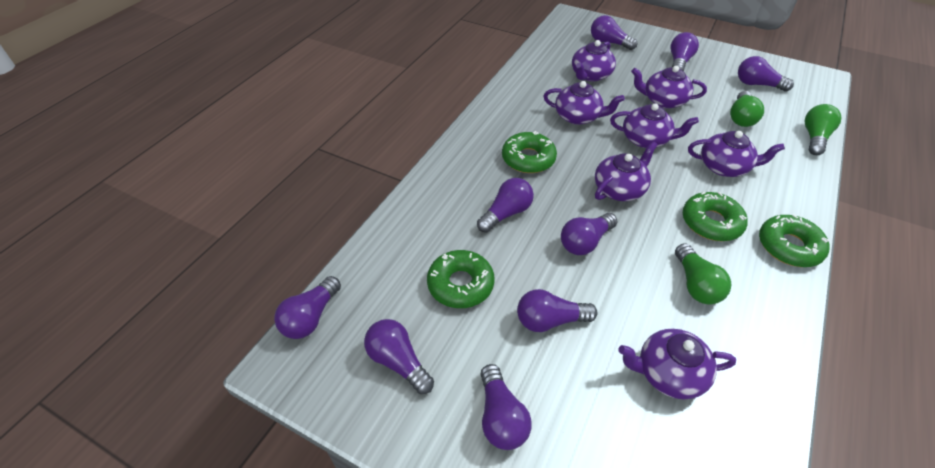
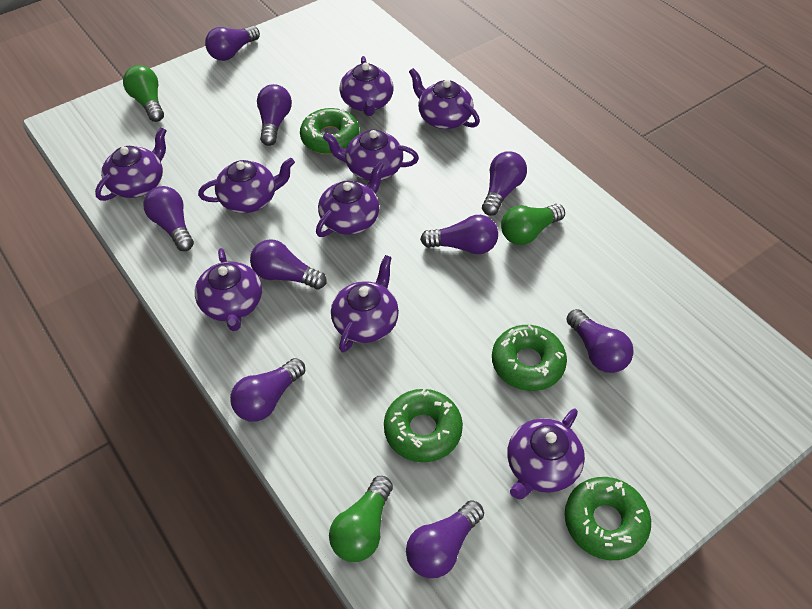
purple teapot: 7 -> 9

